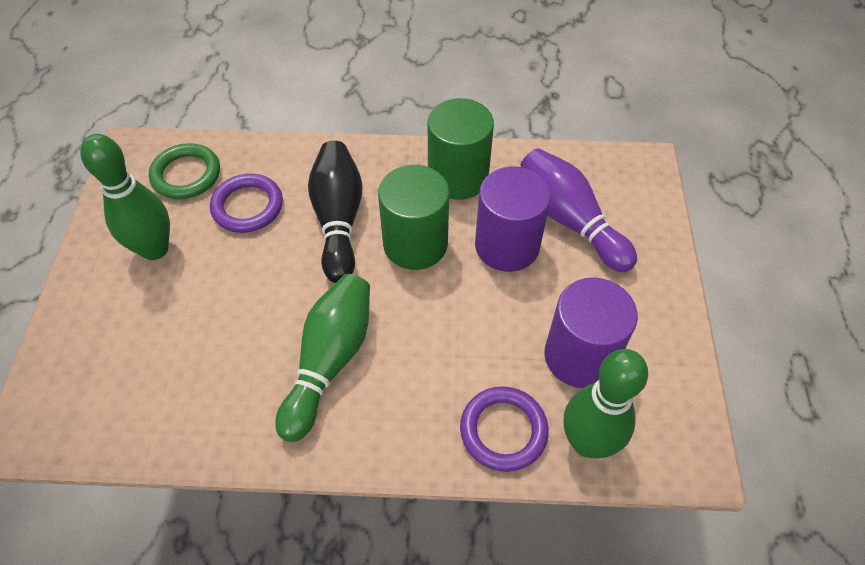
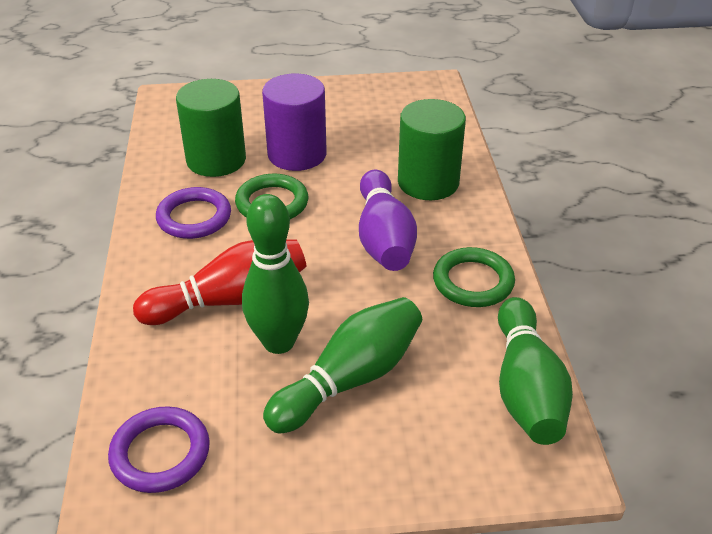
black bowling pin: 1 -> 0
green ring: 1 -> 2
purple cylinder: 2 -> 1
red bowling pin: 0 -> 1

